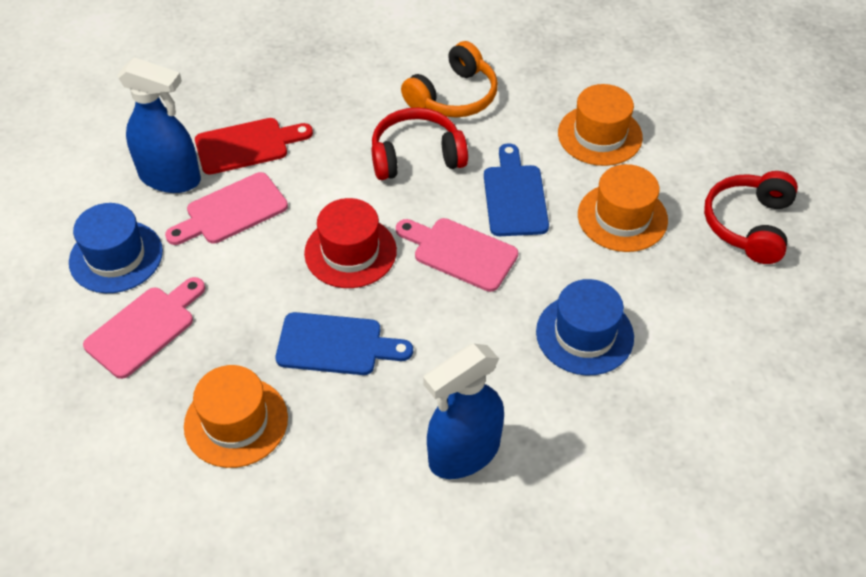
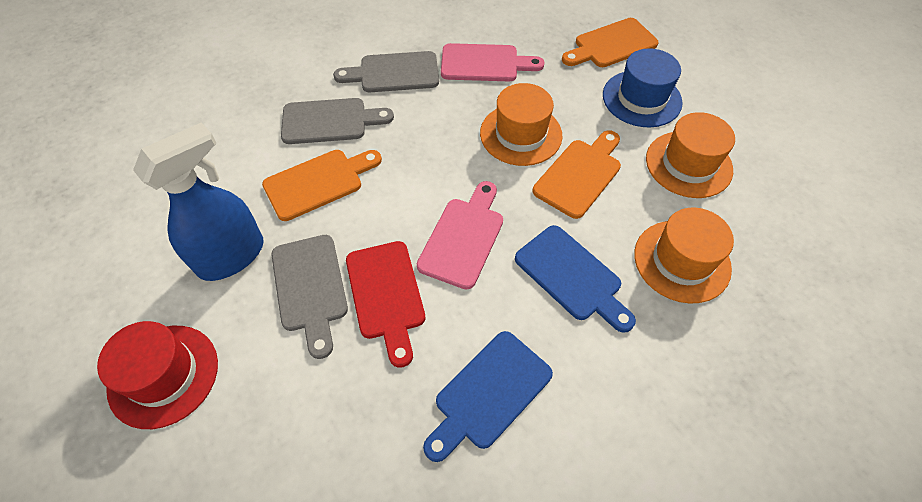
blue hat: 2 -> 1
blue spray bottle: 2 -> 1
grey cutting board: 0 -> 3
orange cutting board: 0 -> 3
orange headphones: 1 -> 0
pink cutting board: 3 -> 2
red headphones: 2 -> 0

